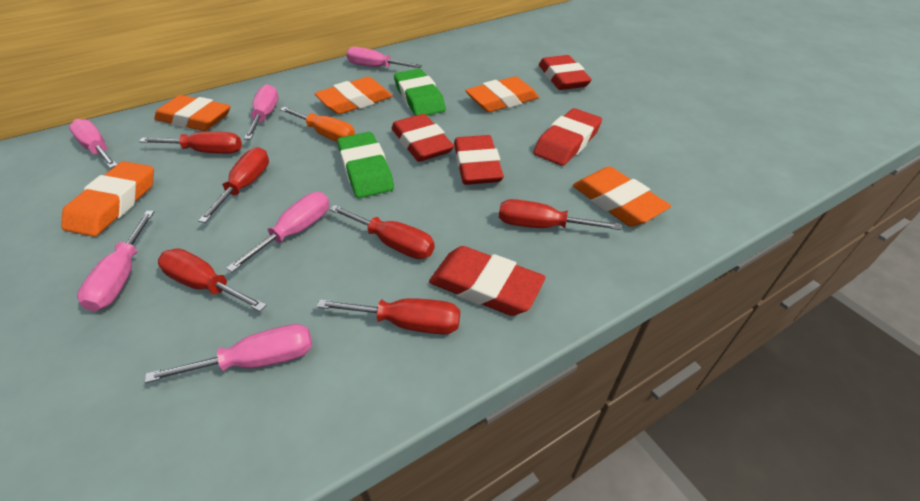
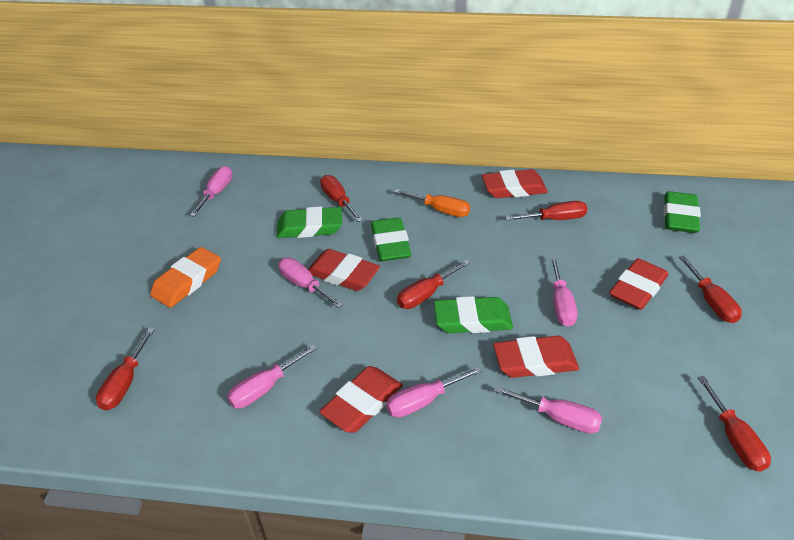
green eraser: 2 -> 4
orange eraser: 5 -> 1

